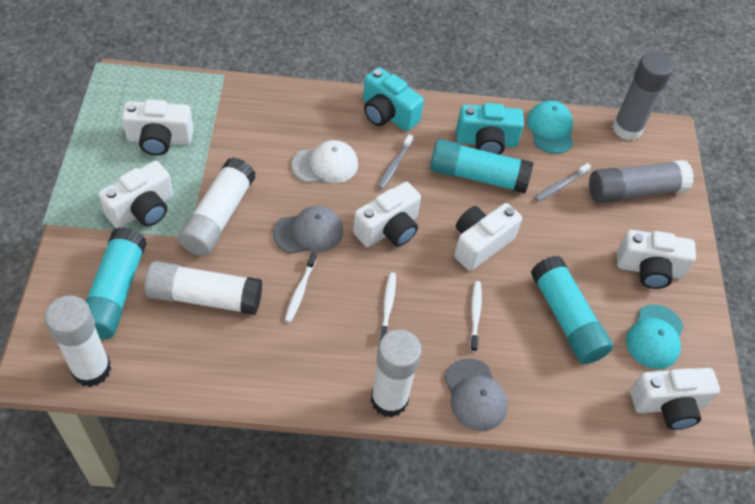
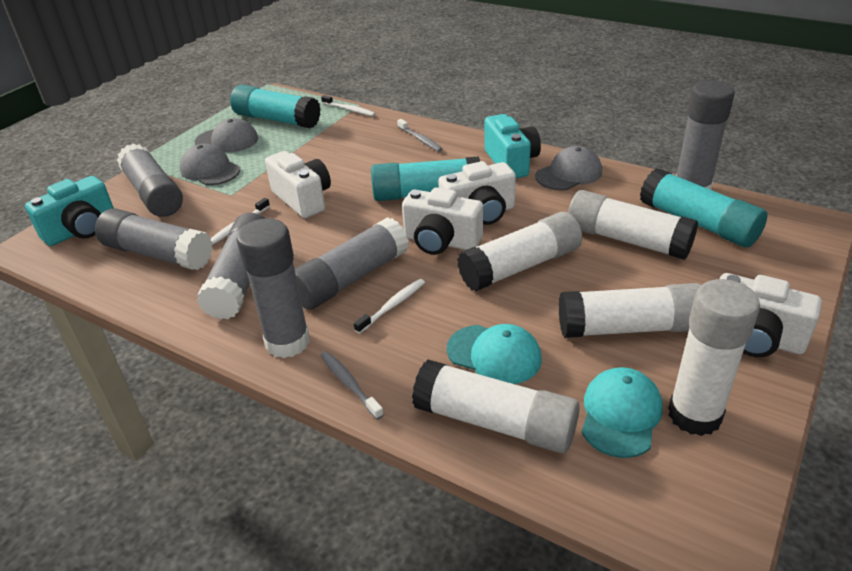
grey cap: 2 -> 3
grey glue stick: 2 -> 6
white camera: 6 -> 4
white cap: 1 -> 0
white glue stick: 4 -> 5

